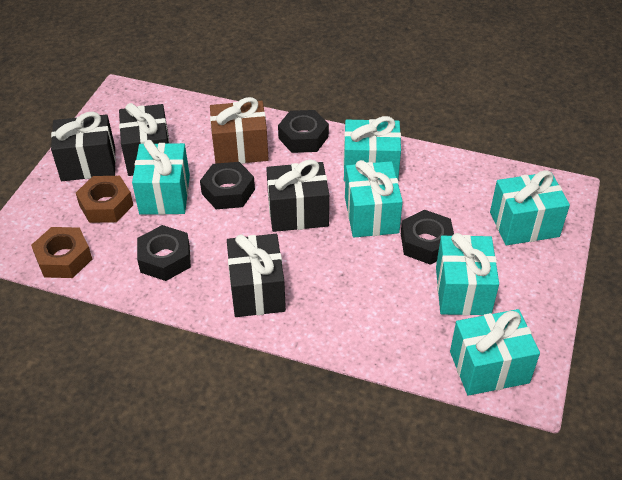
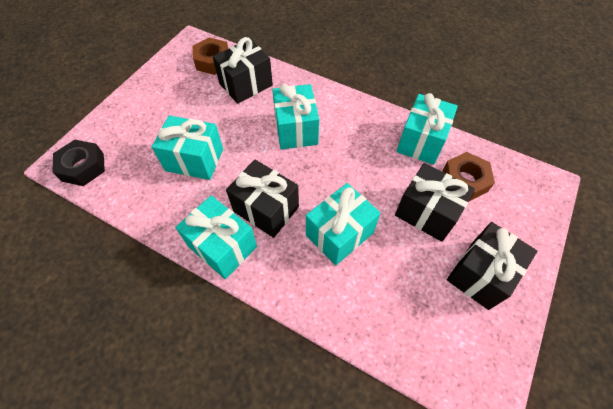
black nut: 4 -> 1
brown gift: 1 -> 0
turquoise gift: 6 -> 5

